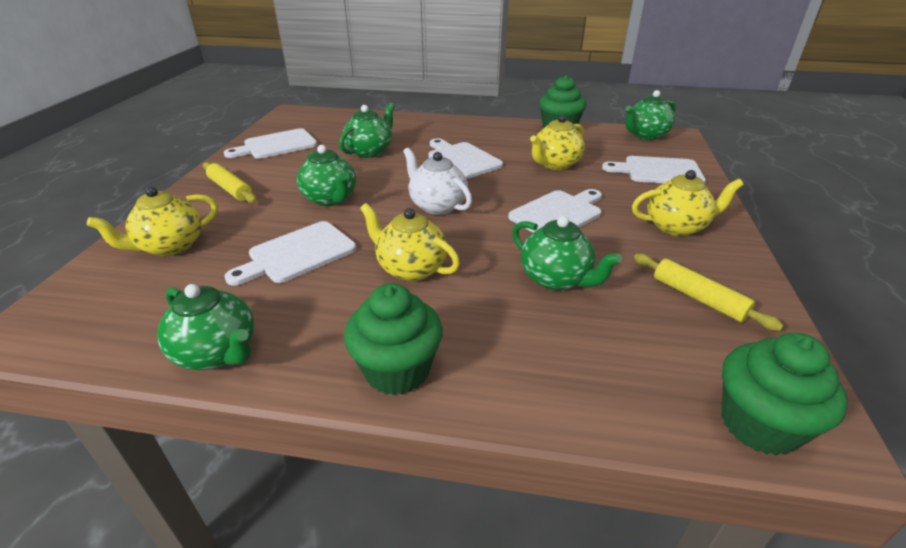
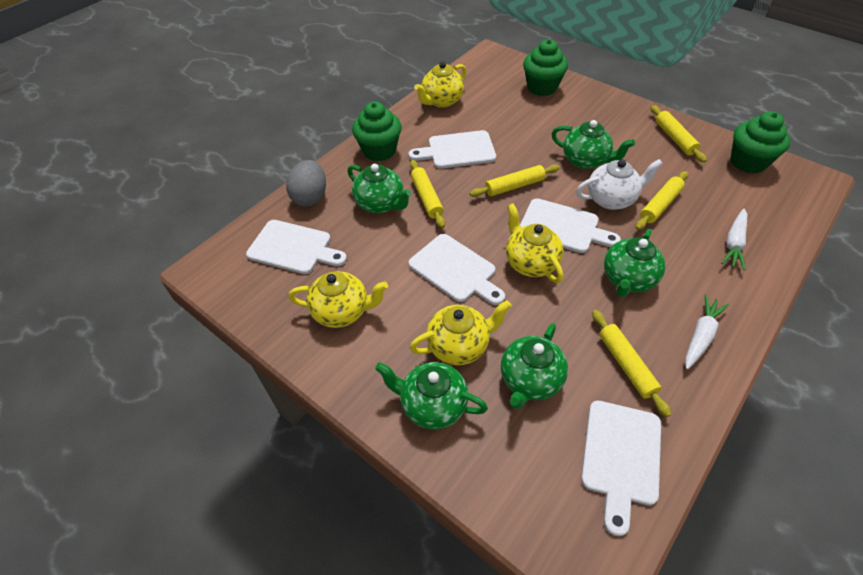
grey egg: 0 -> 1
white carrot: 0 -> 2
yellow rolling pin: 2 -> 5

